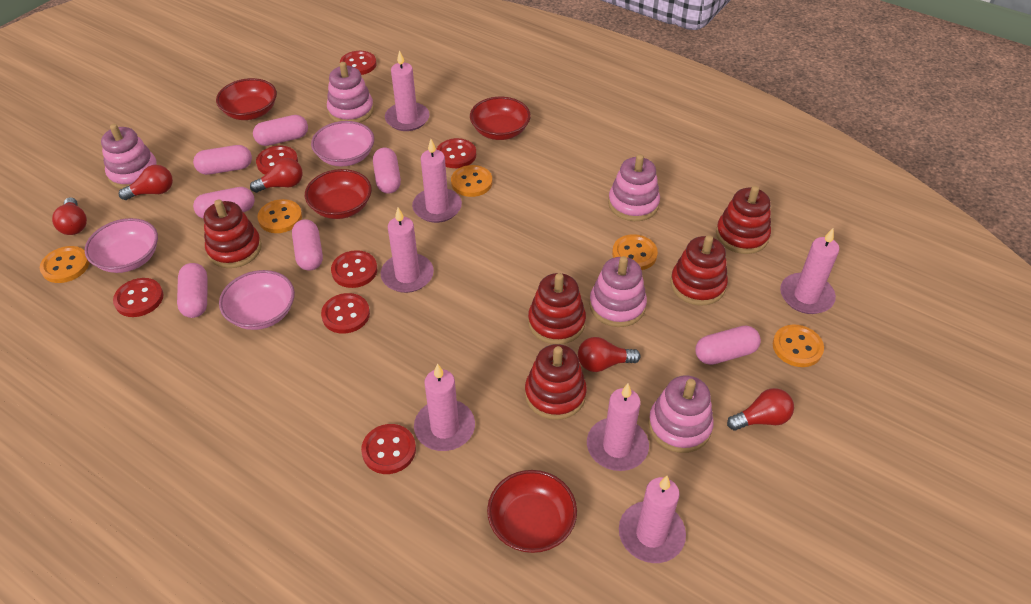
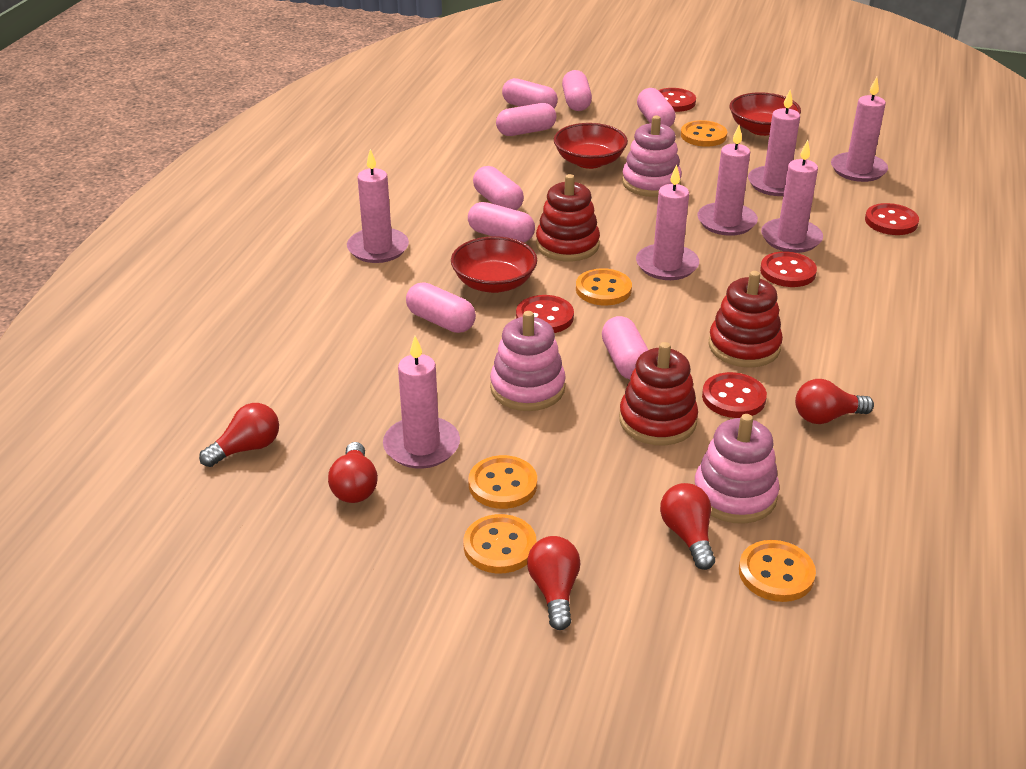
pink bowl: 3 -> 0
pink capsule: 7 -> 8
pink stacking toy: 5 -> 3
red bowl: 4 -> 3
red button: 7 -> 5
red stacking toy: 5 -> 3

